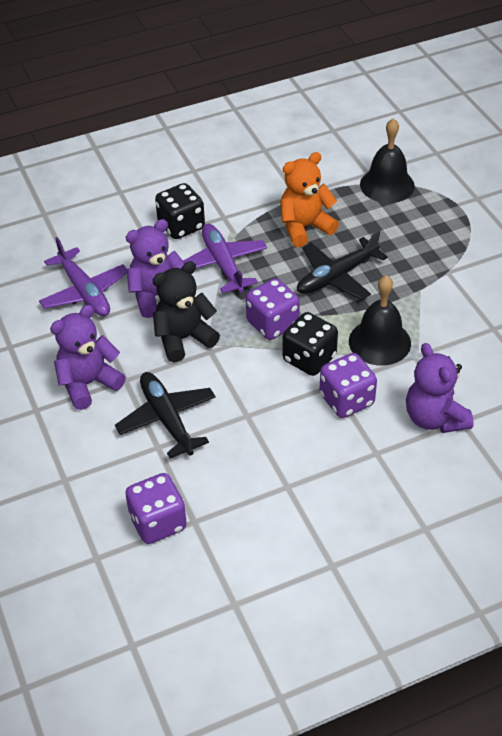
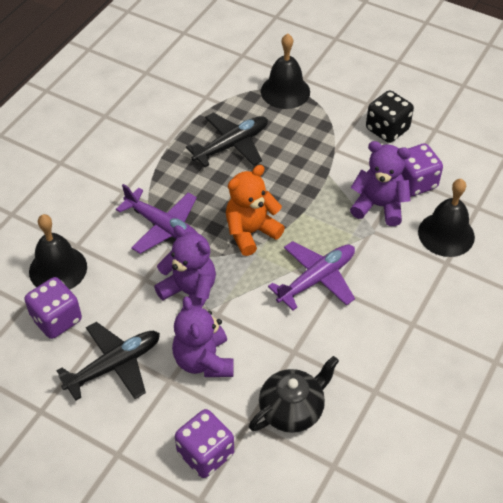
black bell: 2 -> 3
black dice: 2 -> 1
black teapot: 0 -> 1
black teddy bear: 1 -> 0

